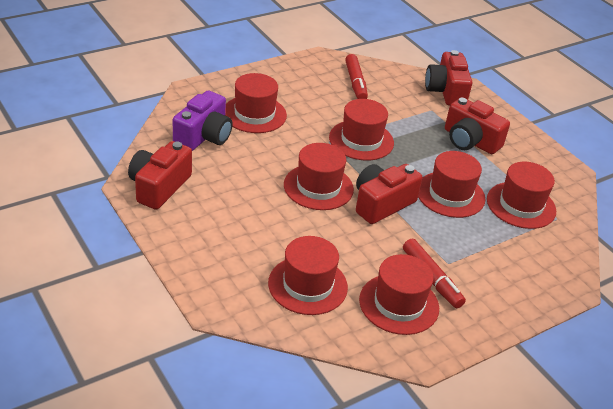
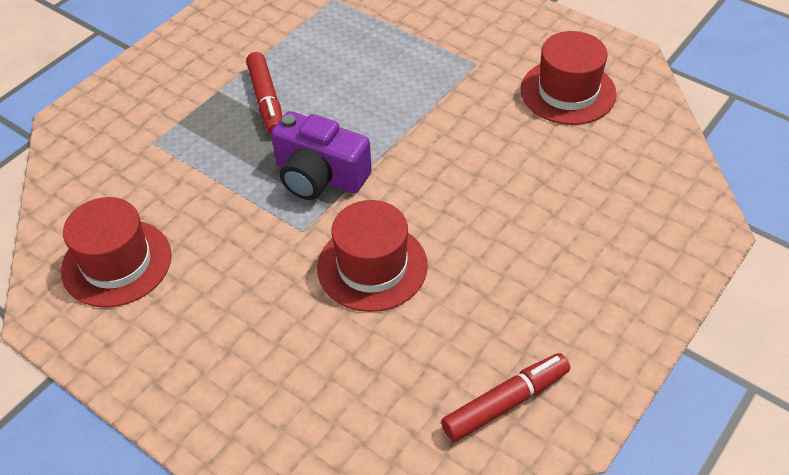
red camera: 4 -> 0
red hat: 7 -> 3

